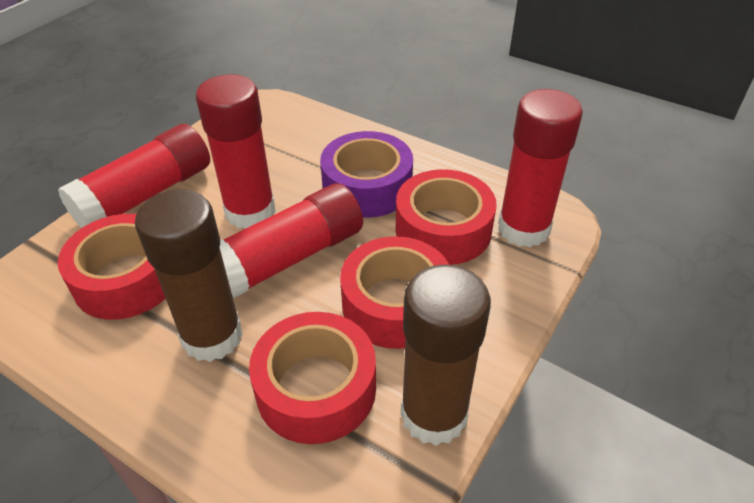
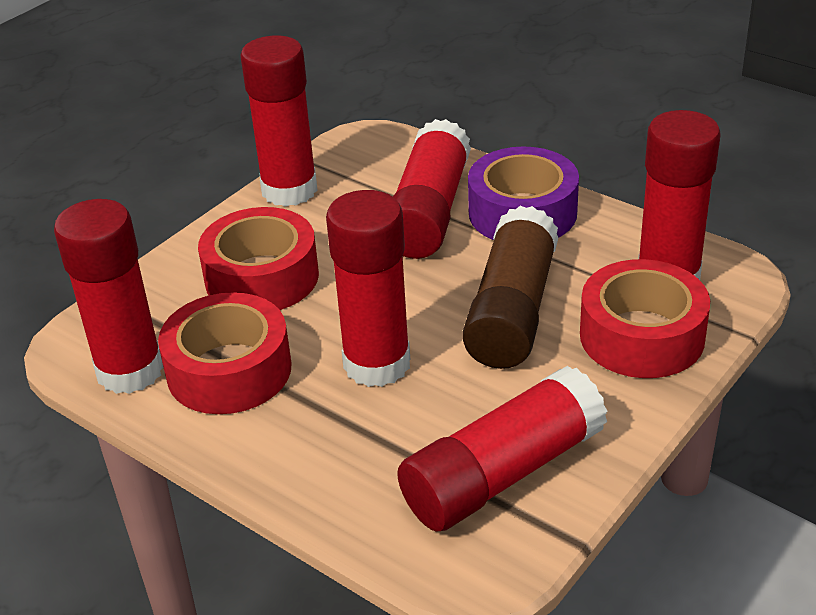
brown glue stick: 2 -> 1
red glue stick: 4 -> 6
red tape: 4 -> 3

